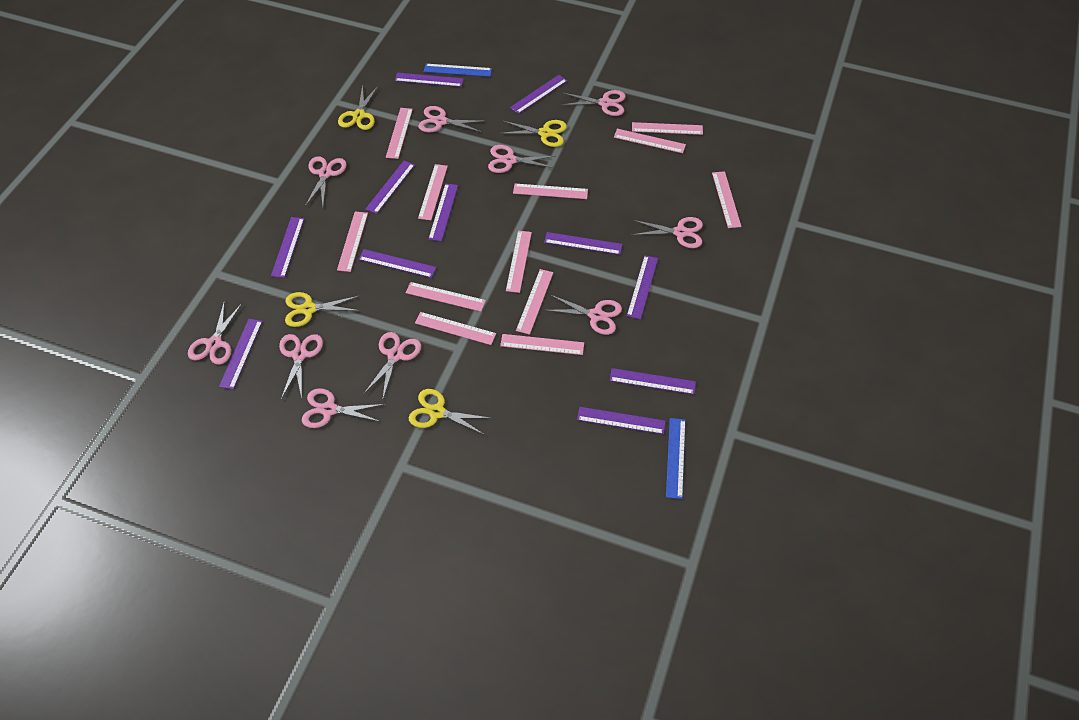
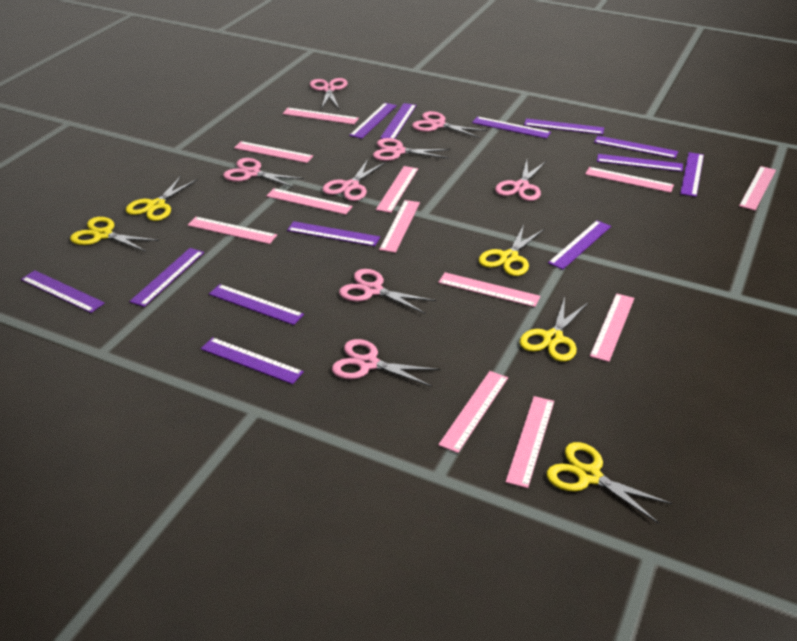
blue ruler: 2 -> 0
pink scissors: 10 -> 8
purple ruler: 11 -> 13
yellow scissors: 4 -> 5

